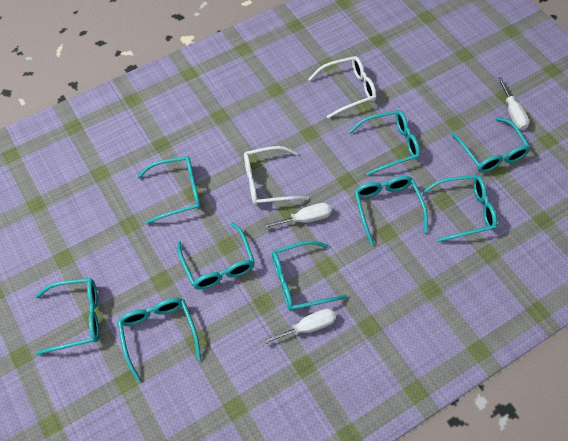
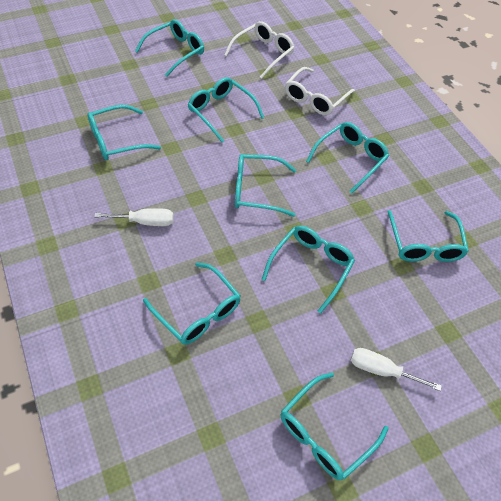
white screwdriver: 3 -> 2

